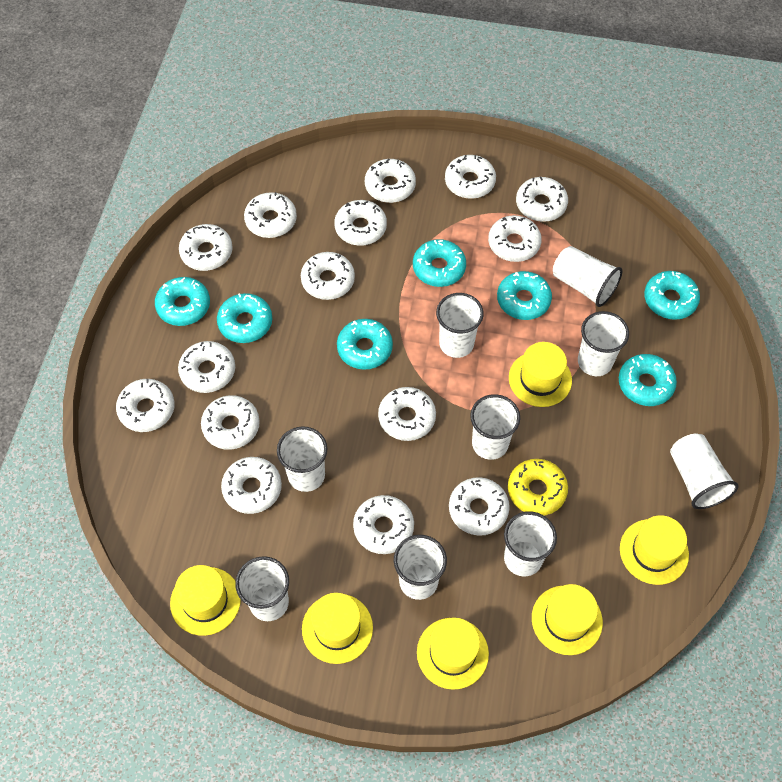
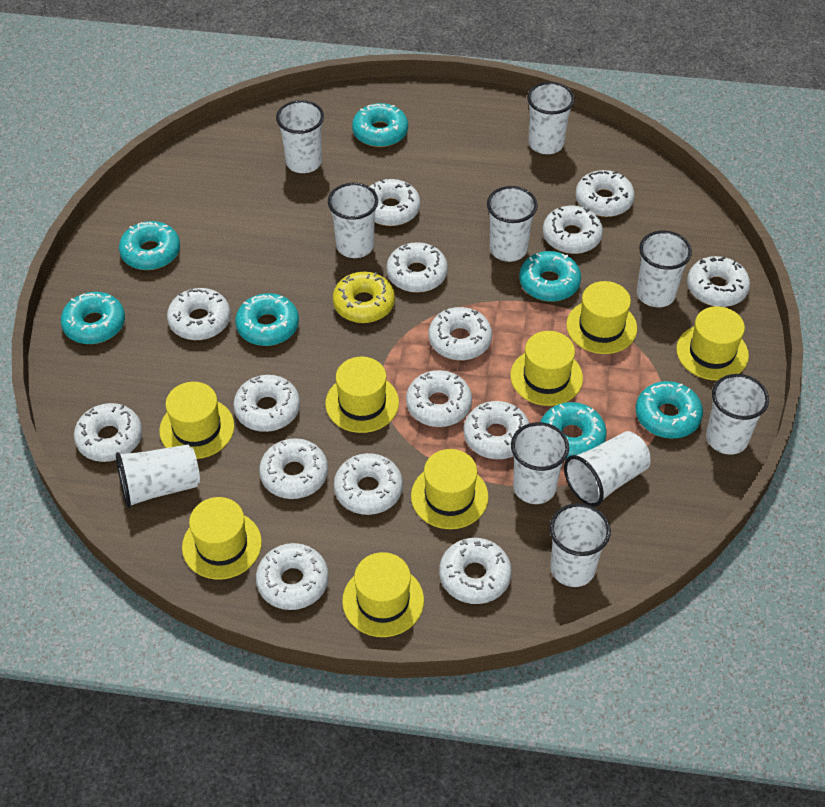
white cup: 9 -> 10
yellow hat: 6 -> 8

